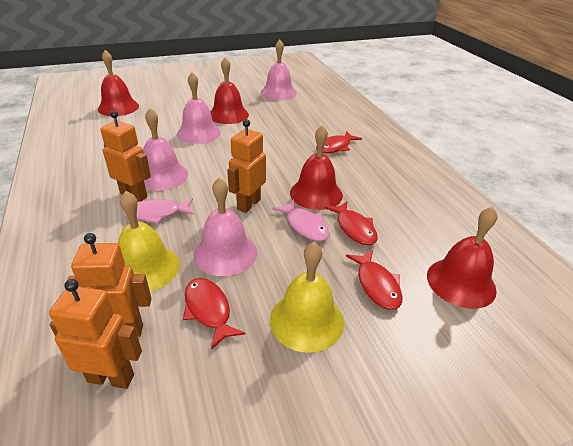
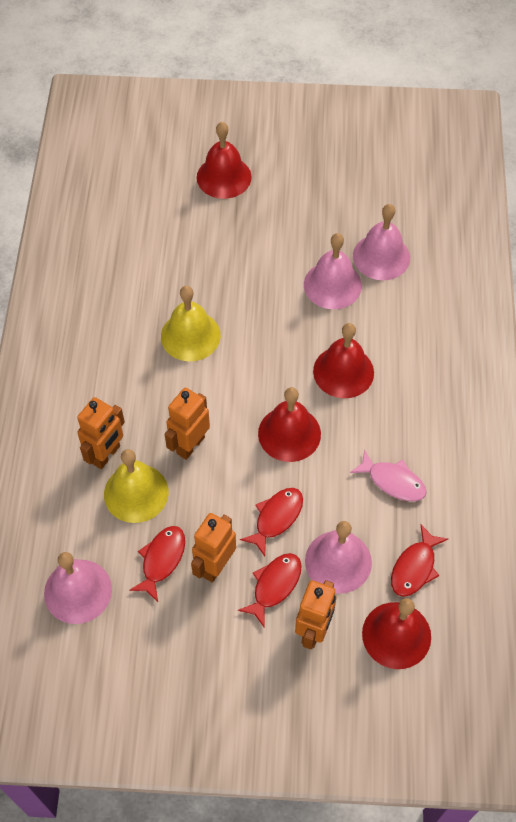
pink fish: 2 -> 1

